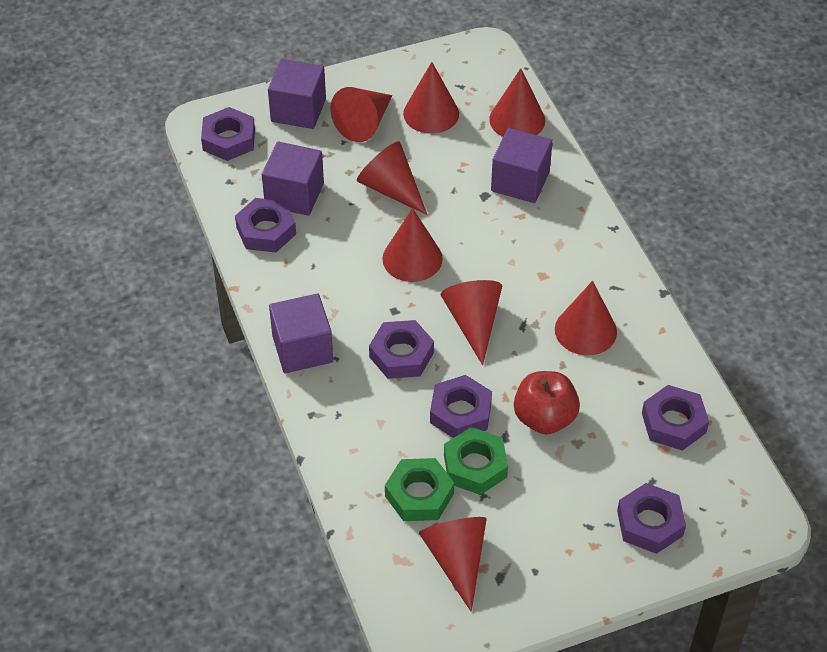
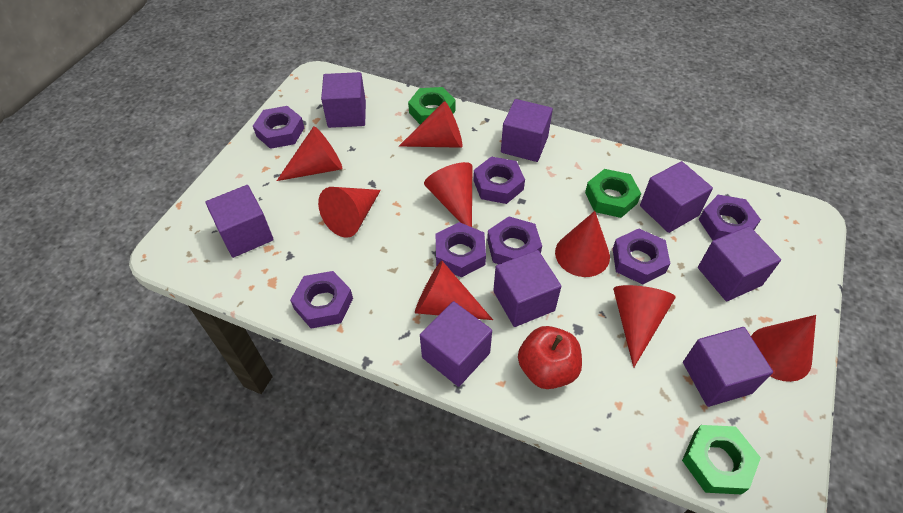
green nut: 2 -> 3
purple cube: 4 -> 8
purple nut: 6 -> 7

